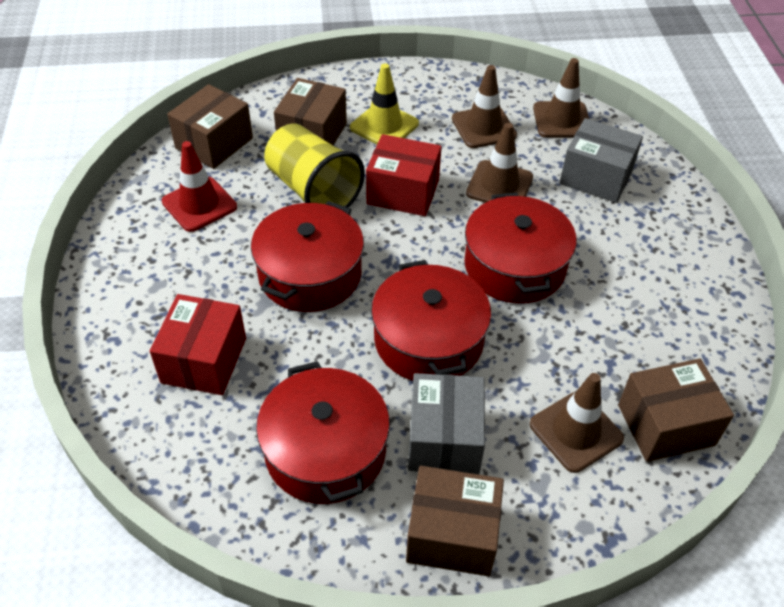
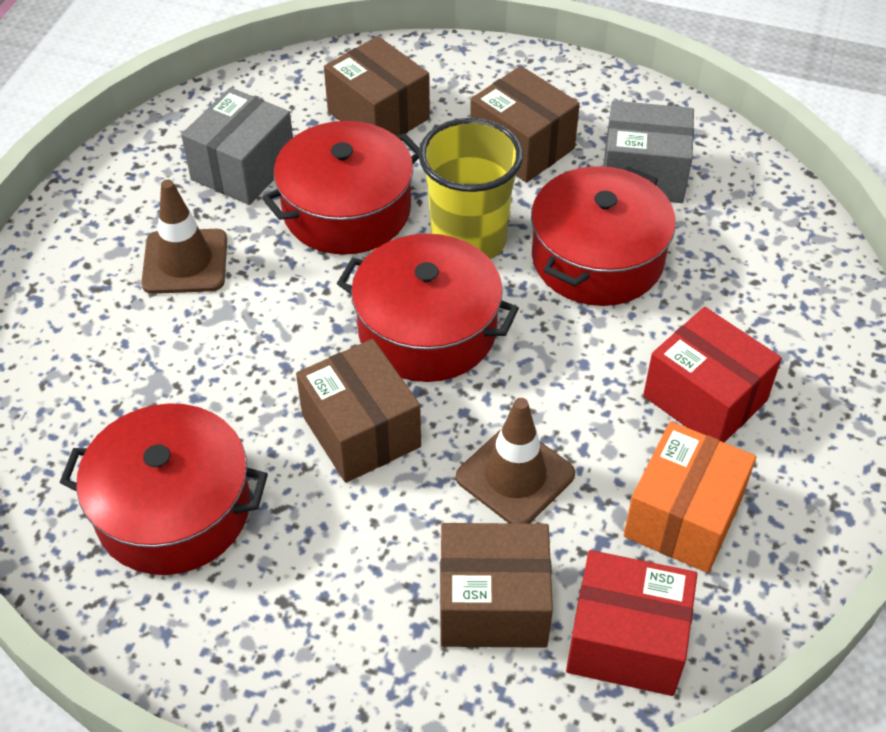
brown traffic cone: 4 -> 2
orange box: 0 -> 1
red traffic cone: 1 -> 0
yellow traffic cone: 1 -> 0

